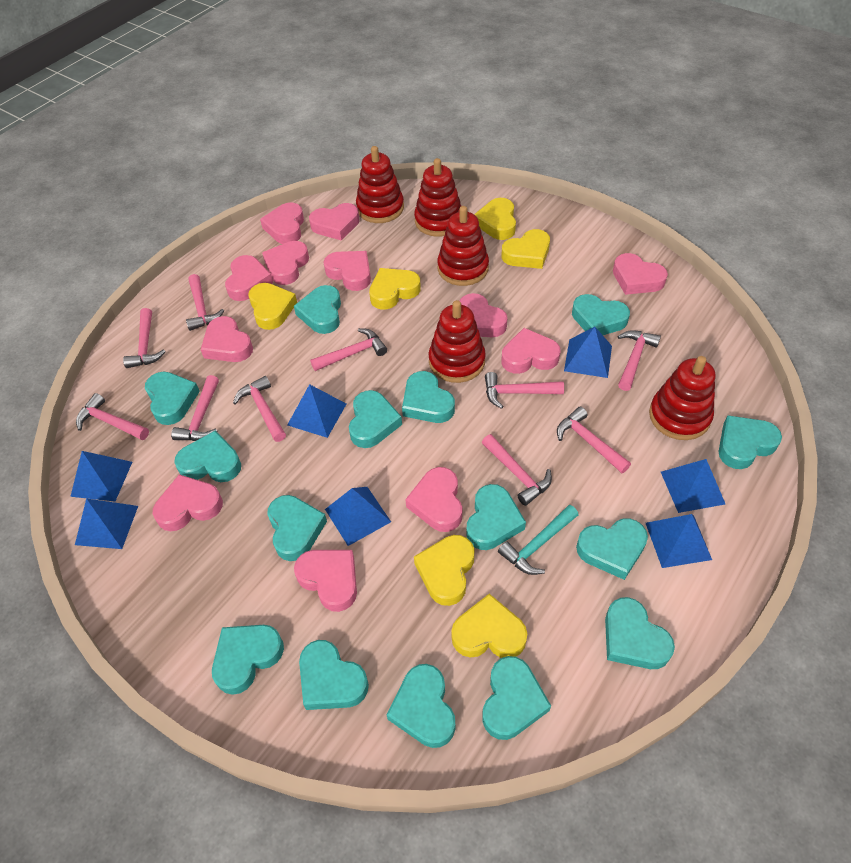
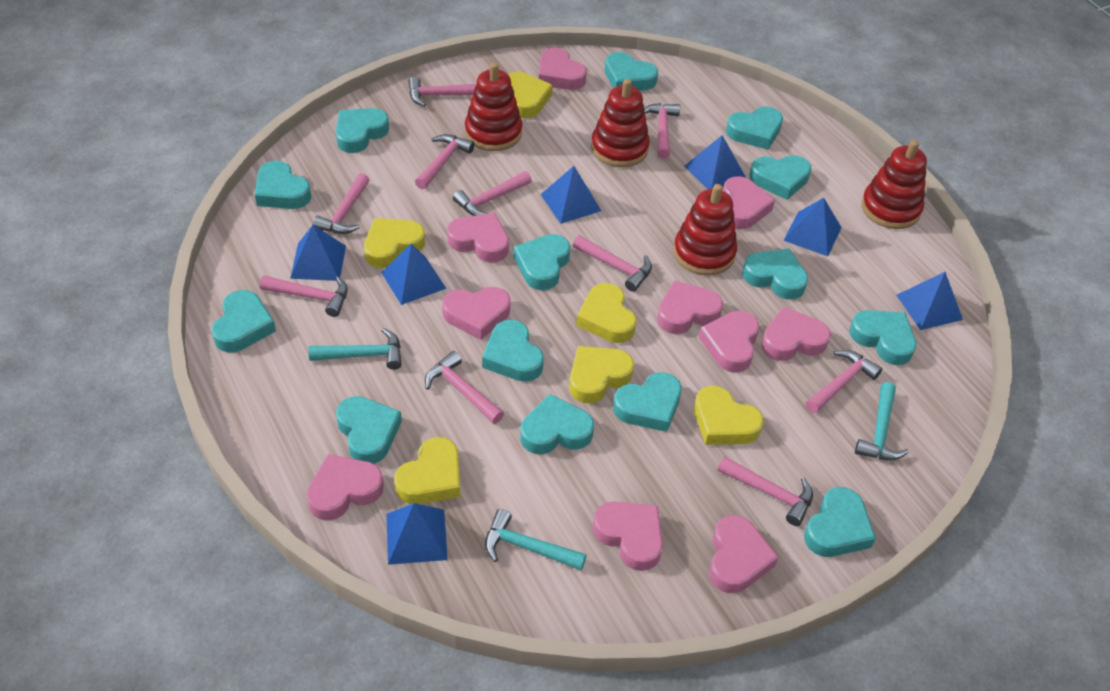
pink heart: 12 -> 10
red stacking toy: 5 -> 4
turquoise hammer: 1 -> 3
turquoise heart: 15 -> 14

